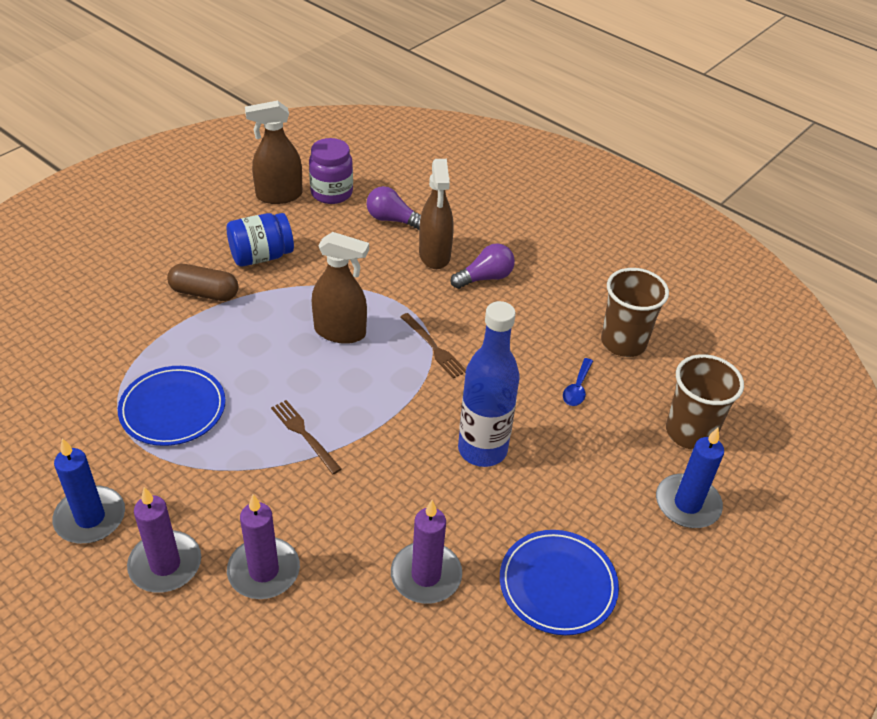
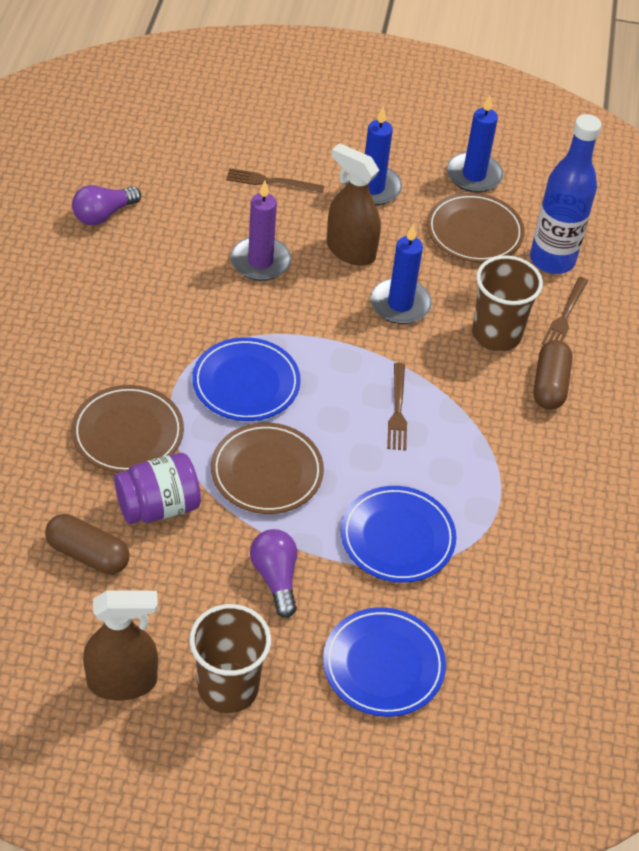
blue candle: 2 -> 3
blue jar: 1 -> 0
blue plate: 2 -> 3
blue spoon: 1 -> 0
brown capsule: 1 -> 2
brown fork: 2 -> 3
brown plate: 0 -> 3
brown spray bottle: 3 -> 2
purple candle: 3 -> 1

